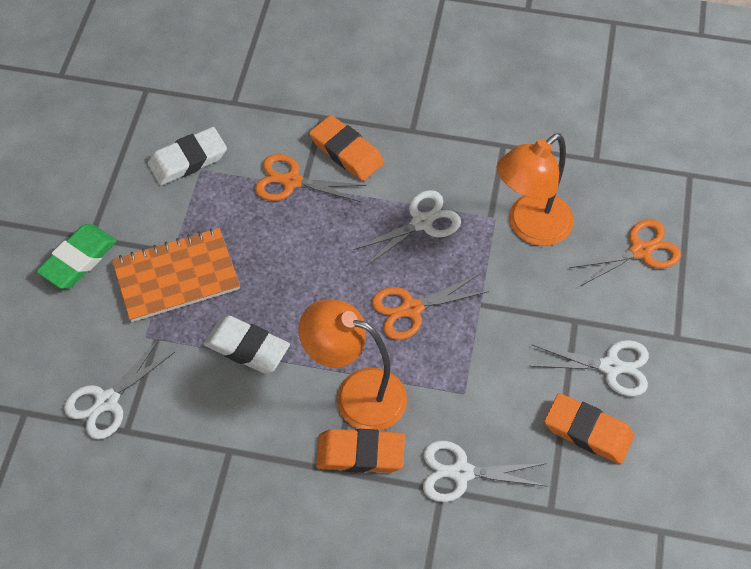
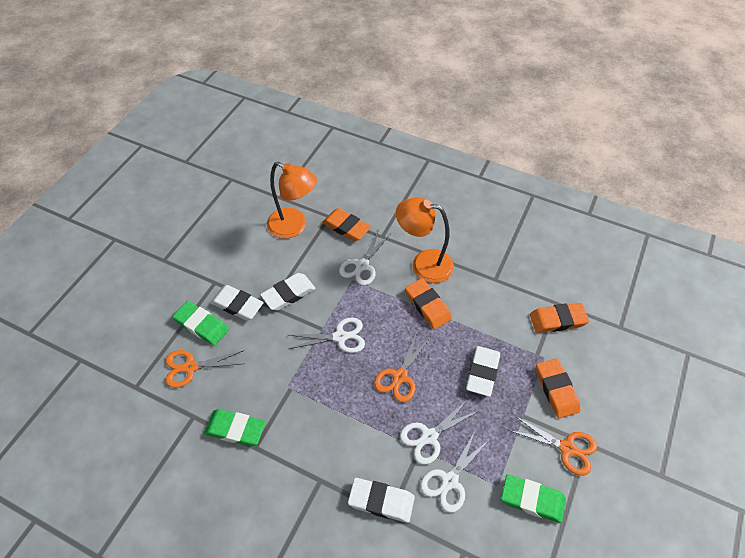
green eraser: 1 -> 3
orange eraser: 3 -> 4
orange notebook: 1 -> 0
white eraser: 2 -> 4

